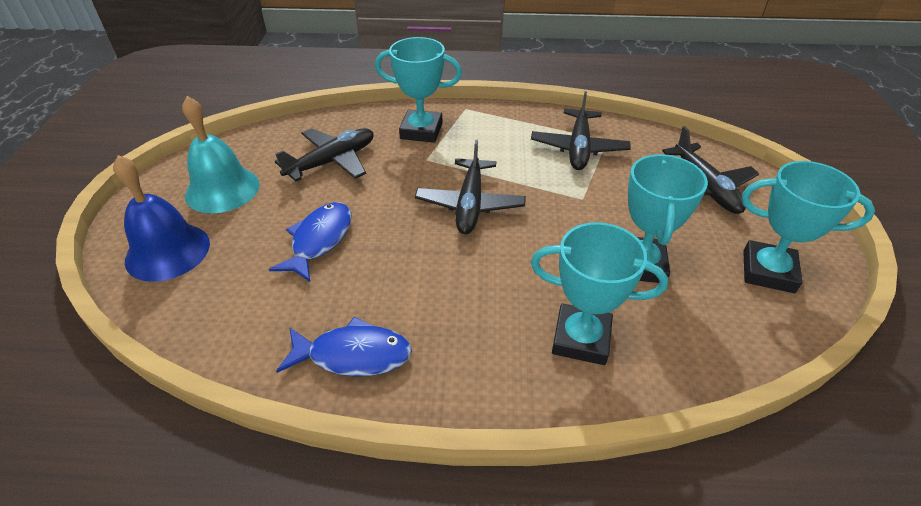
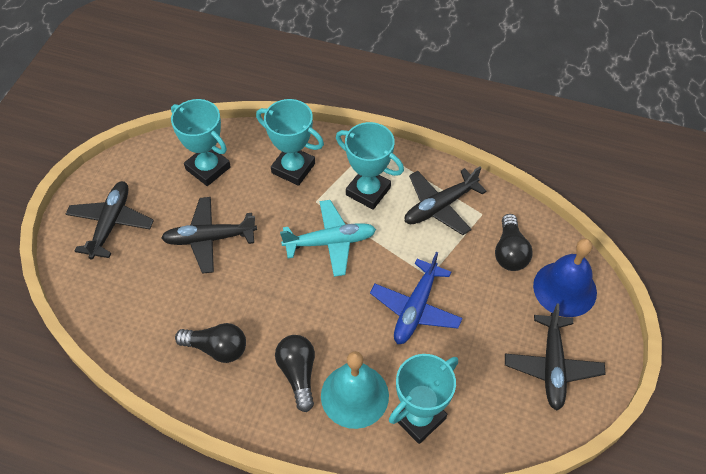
black light bulb: 0 -> 3
blue fish: 2 -> 0
blue plane: 0 -> 1
turquoise plane: 0 -> 1

